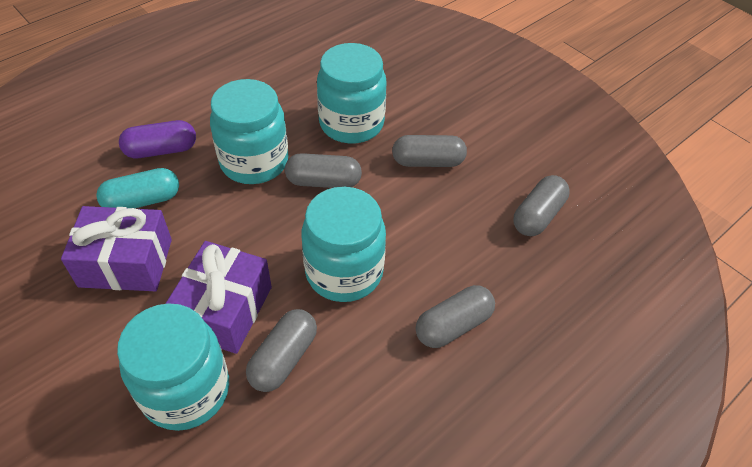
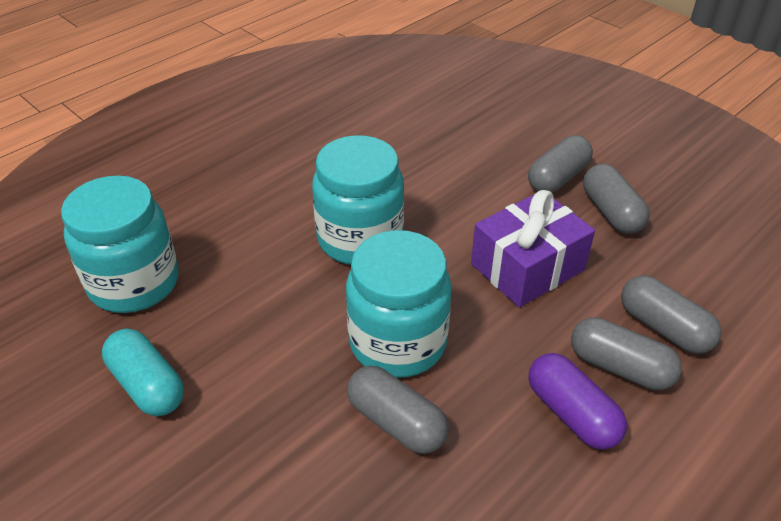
purple gift: 2 -> 1
turquoise jar: 4 -> 3

